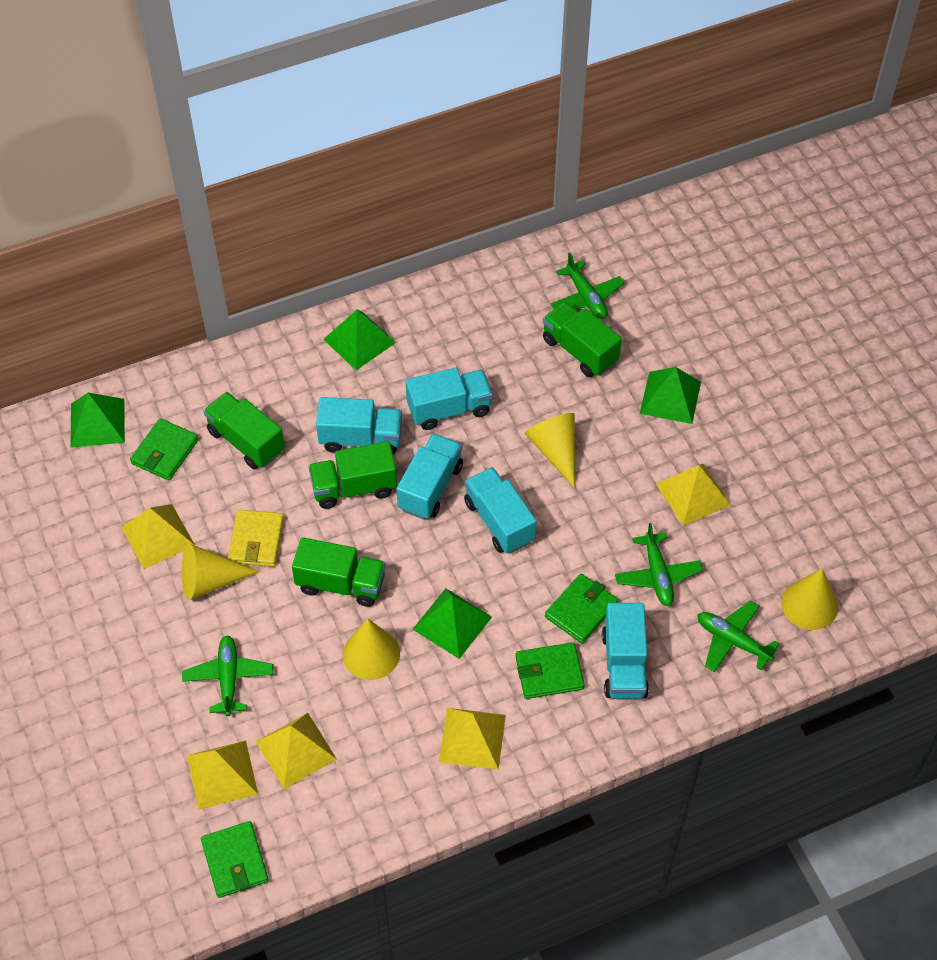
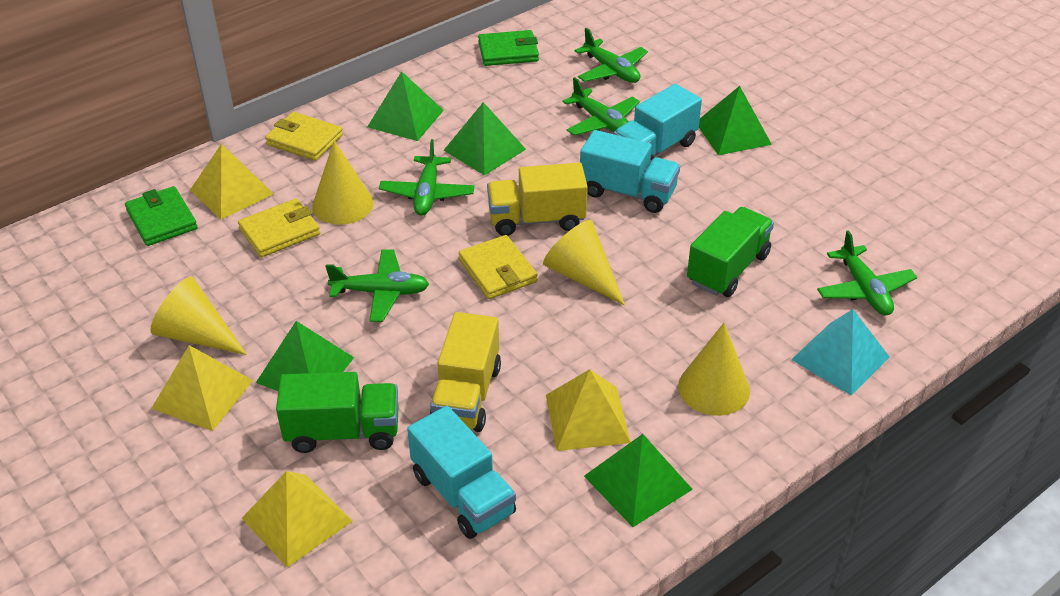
green plane: 4 -> 5
green pyramid: 4 -> 5
green truck: 4 -> 2
green wallet: 4 -> 2
turquoise pyramid: 0 -> 1
turquoise truck: 5 -> 3
yellow pyramid: 5 -> 4
yellow truck: 0 -> 2
yellow wallet: 1 -> 3

